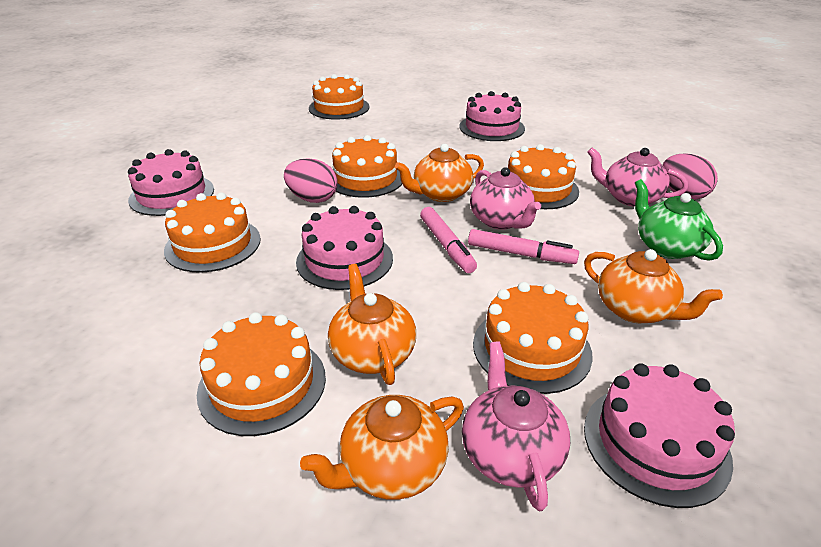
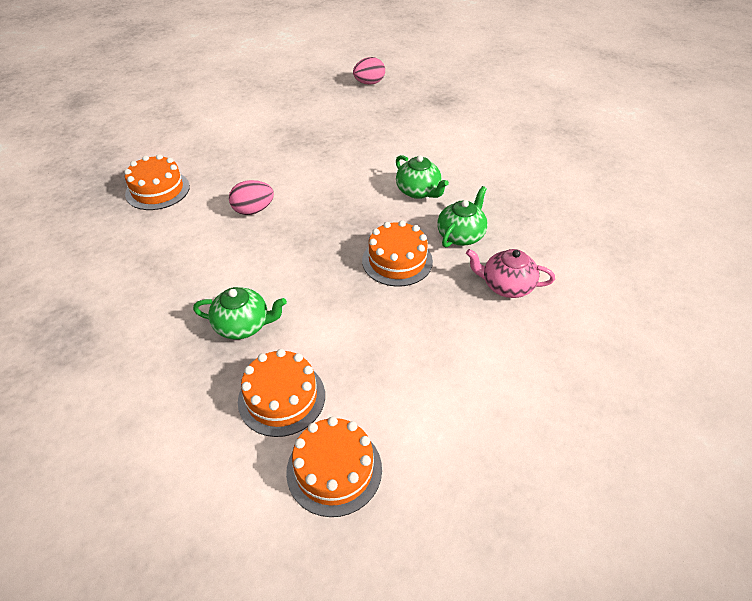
green teapot: 1 -> 3
orange cake: 6 -> 4
orange teapot: 4 -> 0
pink cake: 4 -> 0
pink marker: 2 -> 0
pink teapot: 3 -> 1

